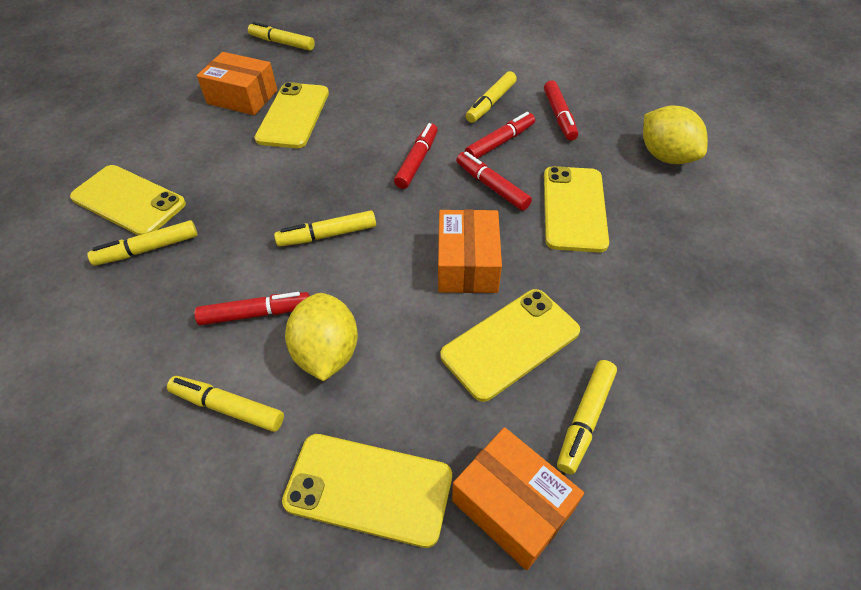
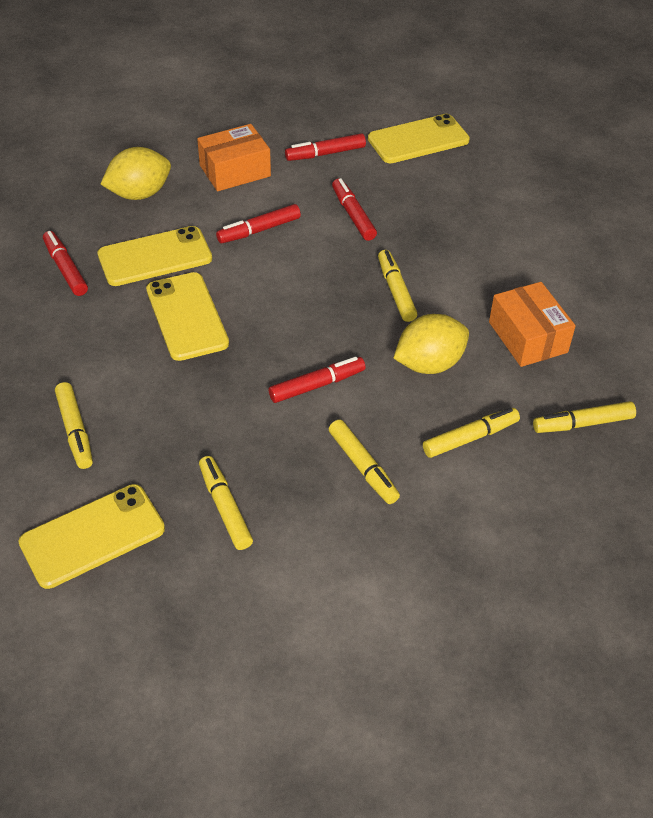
orange box: 3 -> 2
yellow phone: 5 -> 4

